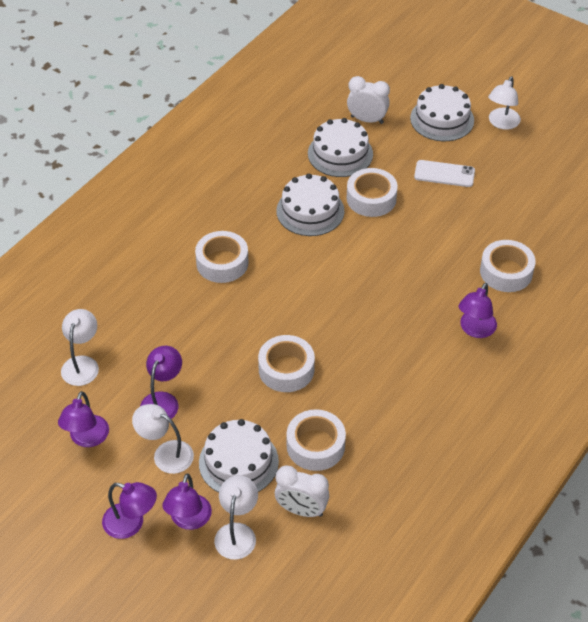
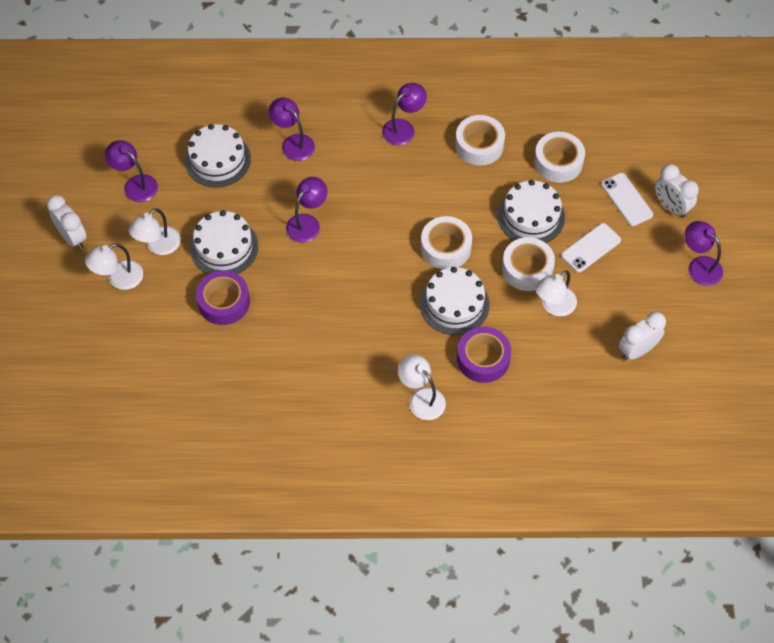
purple tape: 0 -> 2
white clock: 2 -> 3
white phone: 1 -> 2
white tape: 5 -> 4

